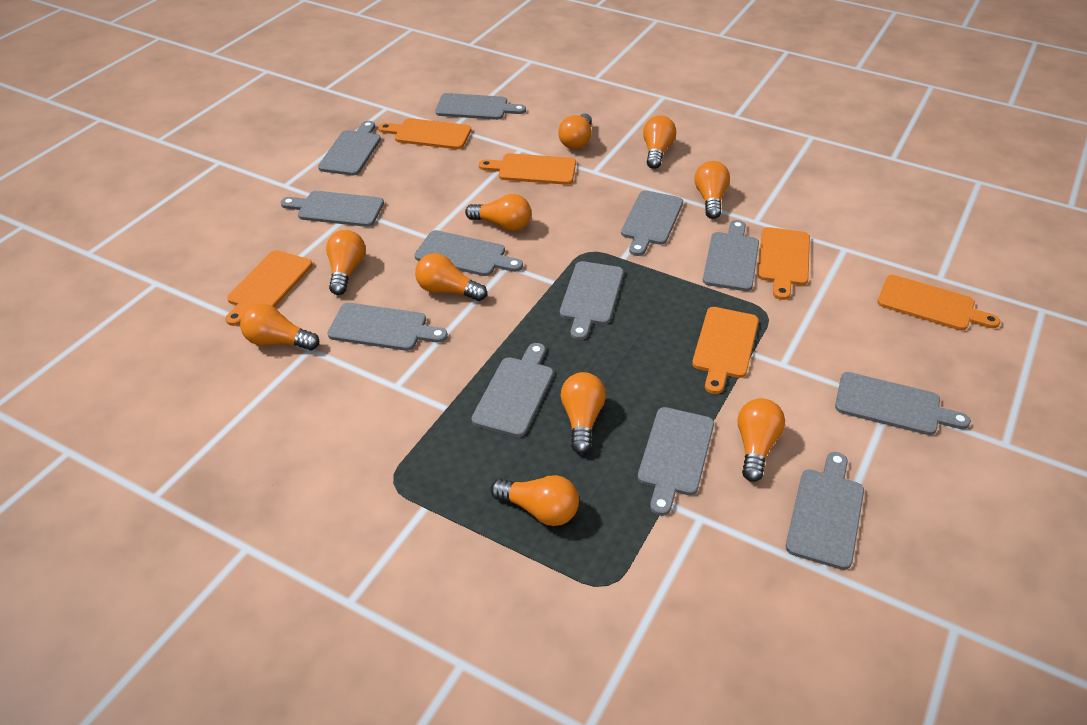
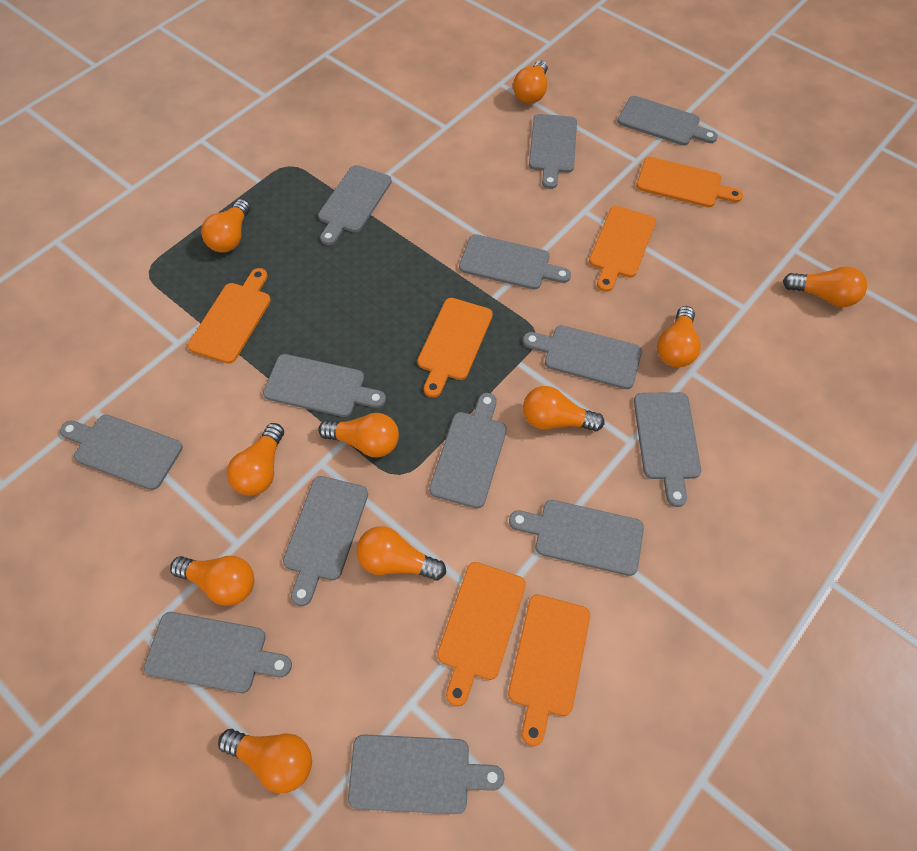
grey cutting board: 12 -> 13

